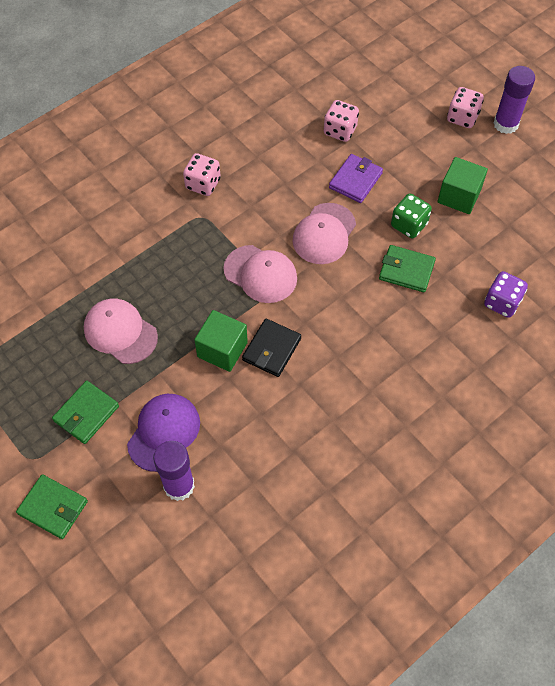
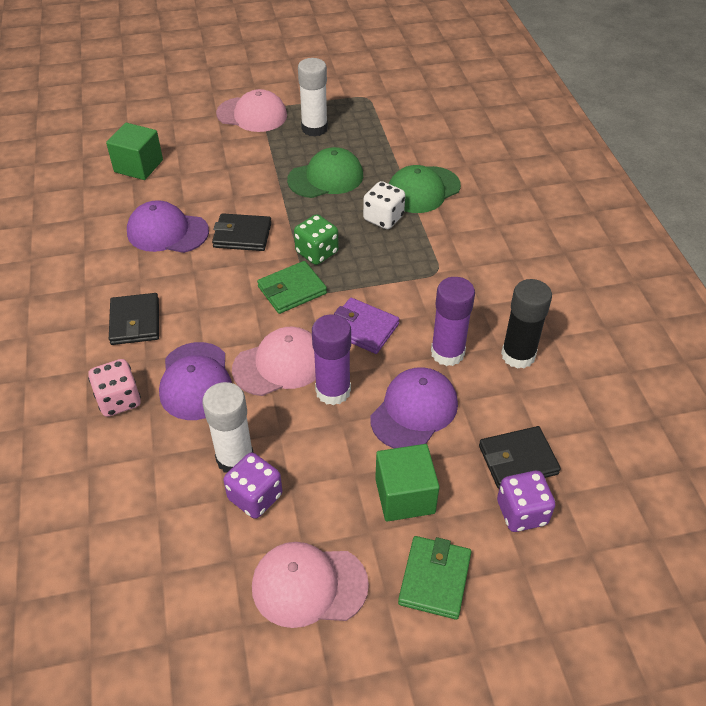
black glue stick: 0 -> 1
black wallet: 1 -> 3
green cap: 0 -> 2
green wallet: 3 -> 2
pink dice: 3 -> 1
purple cap: 1 -> 3
purple dice: 1 -> 2
white dice: 0 -> 1
white glue stick: 0 -> 2

